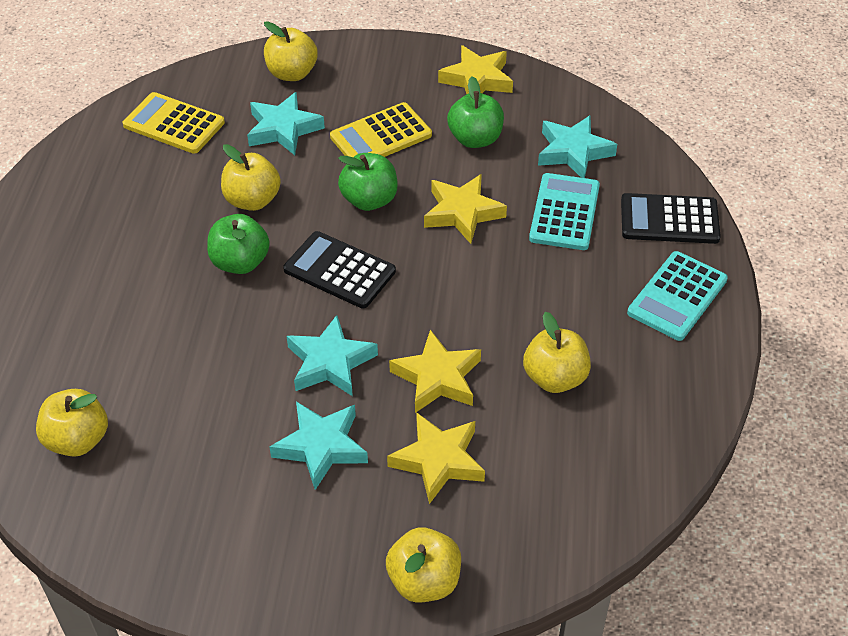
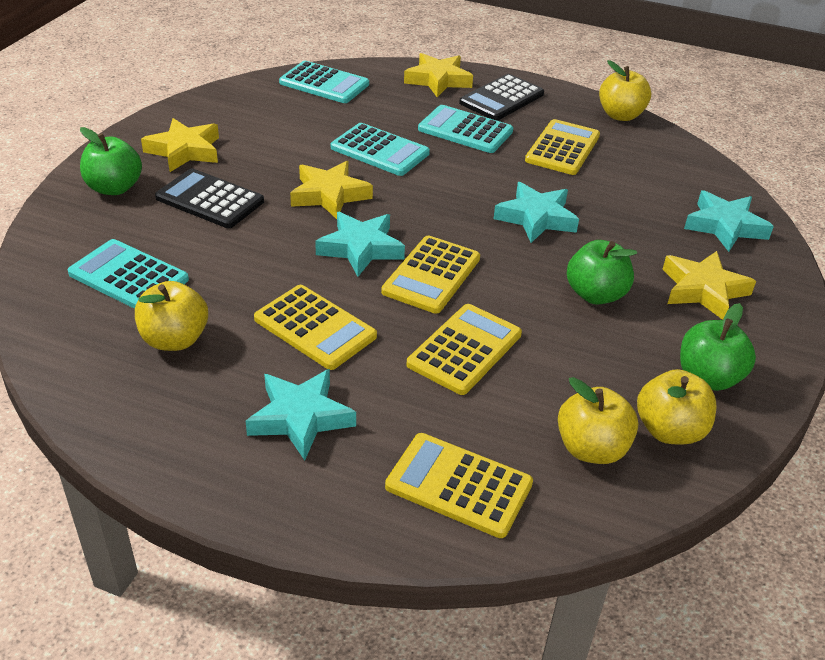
turquoise calculator: 2 -> 4
yellow apple: 5 -> 4
yellow calculator: 2 -> 5

